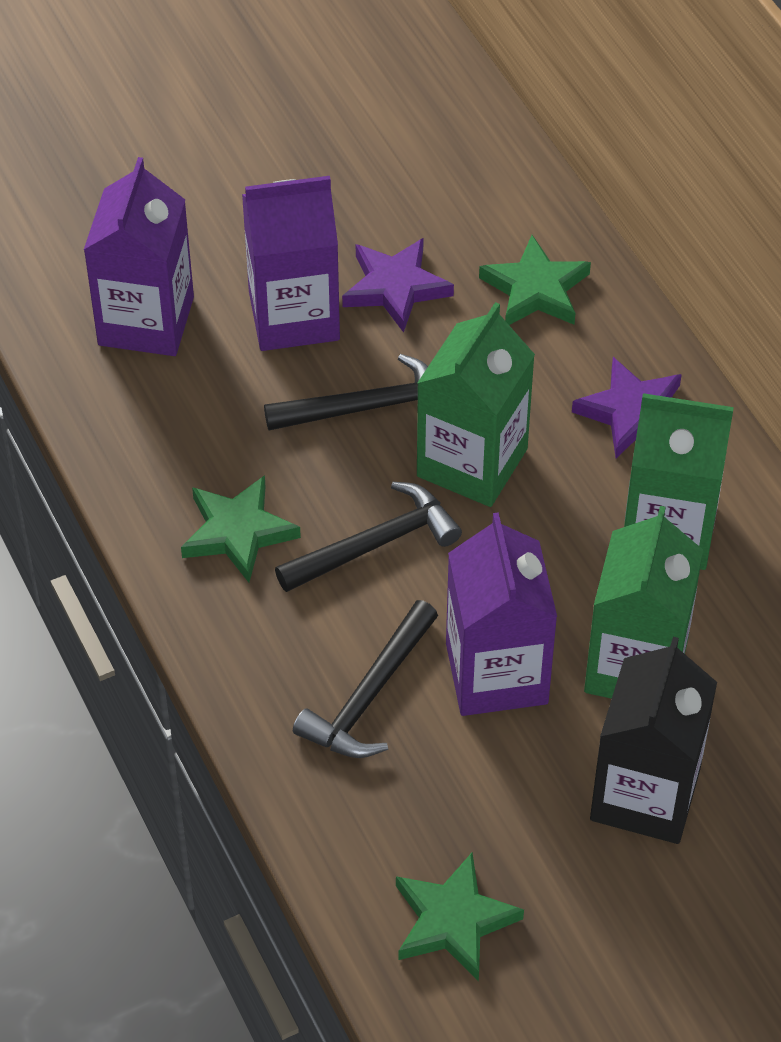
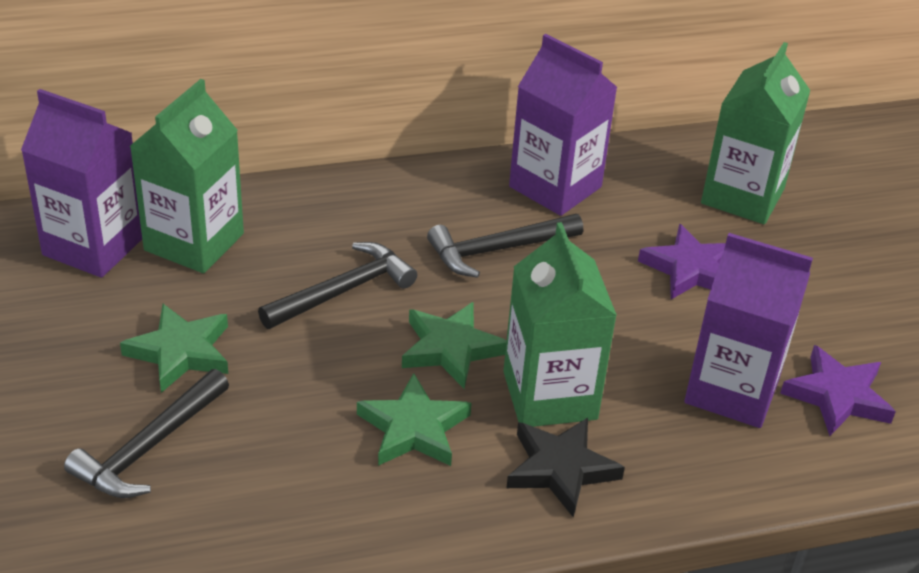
black carton: 1 -> 0
black star: 0 -> 1

